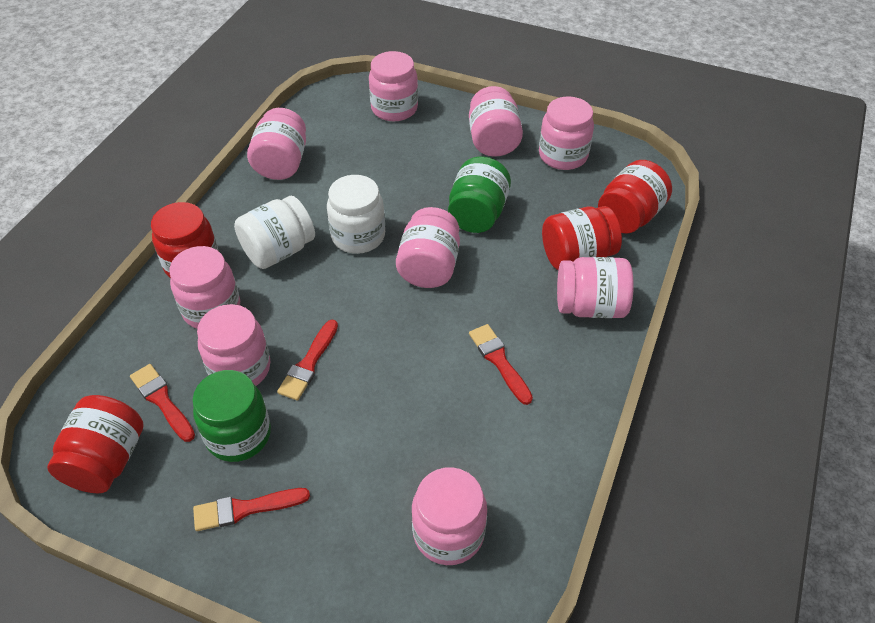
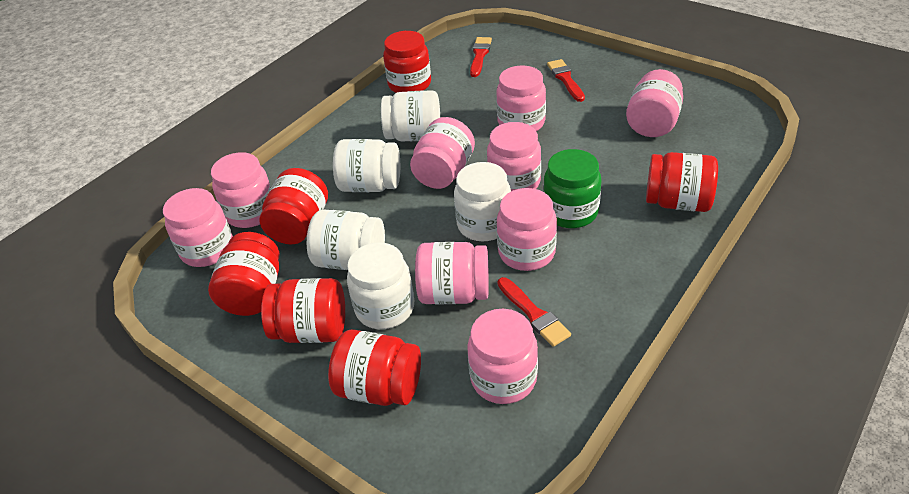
green jar: 2 -> 1
red brush: 4 -> 3
red jar: 4 -> 6
white jar: 2 -> 5

